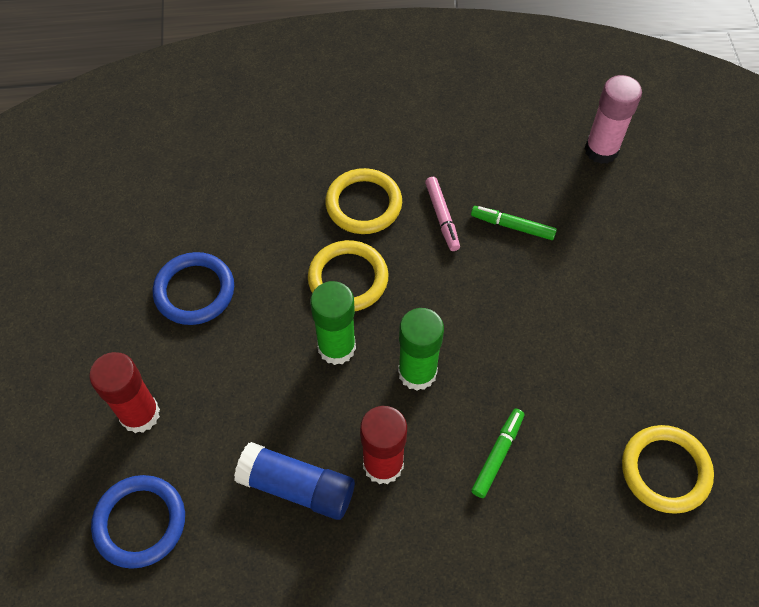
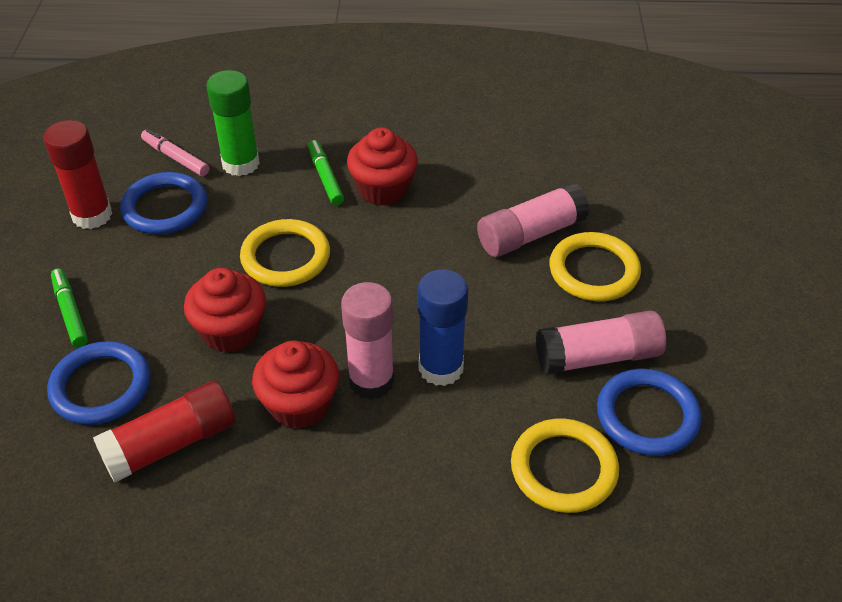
blue ring: 2 -> 3
green glue stick: 2 -> 1
pink glue stick: 1 -> 3
red cupcake: 0 -> 3

